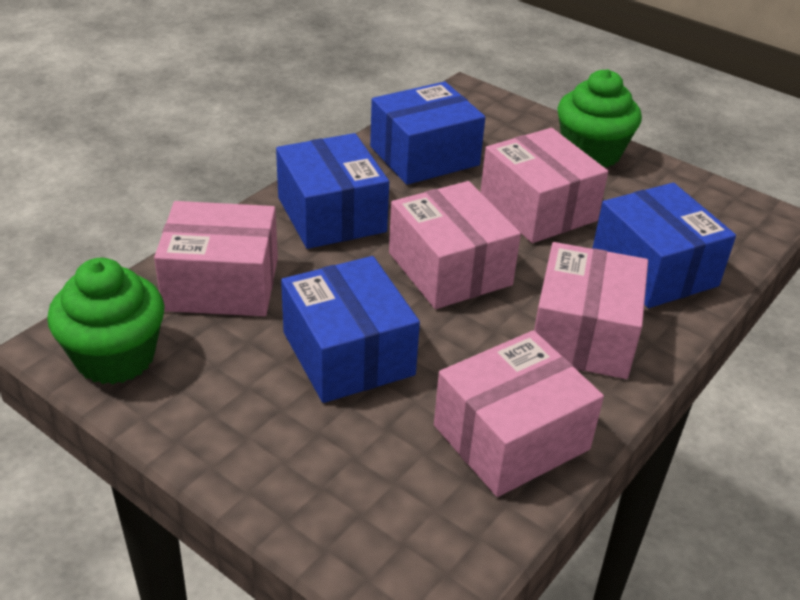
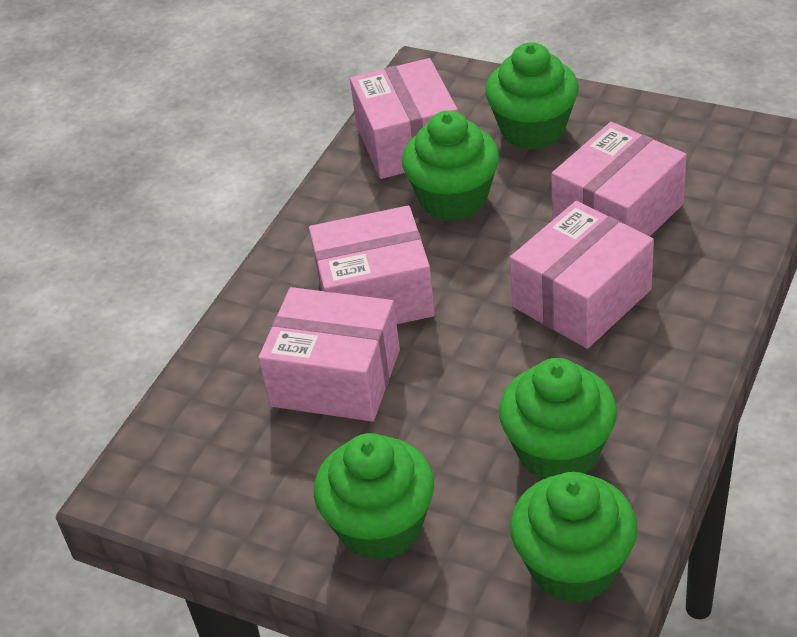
blue box: 4 -> 0
green cupcake: 2 -> 5

